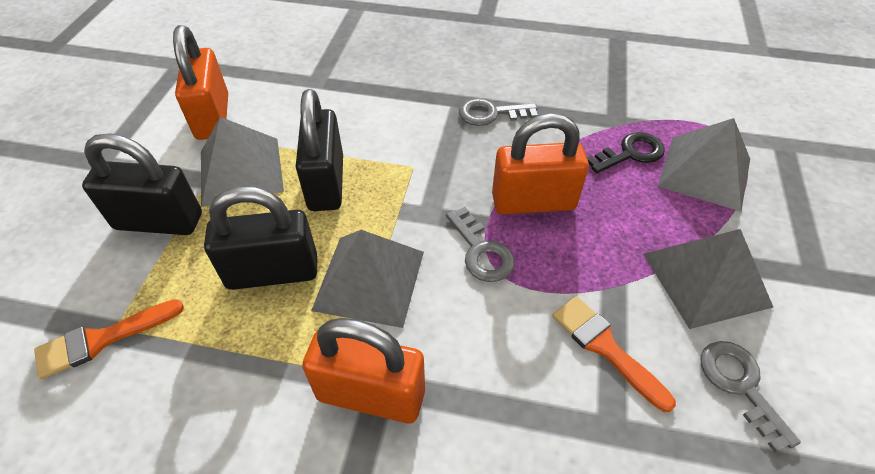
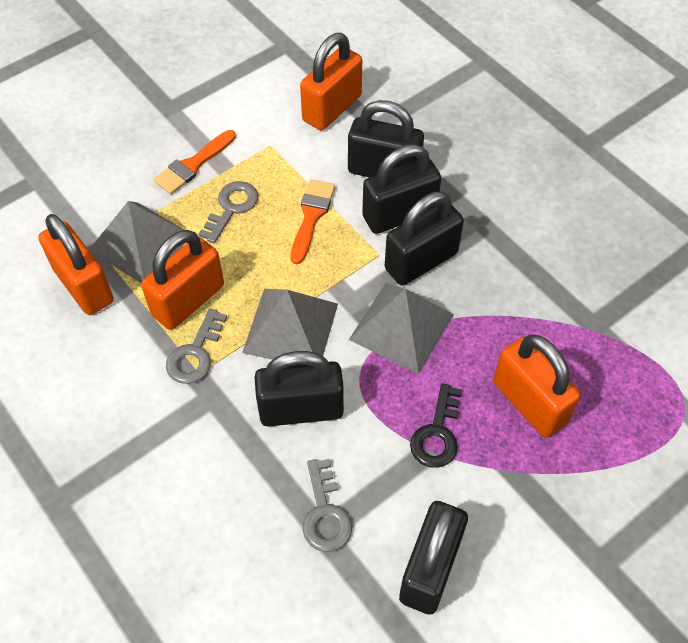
black padlock: 3 -> 5
grey pyramid: 4 -> 3
orange padlock: 3 -> 4

